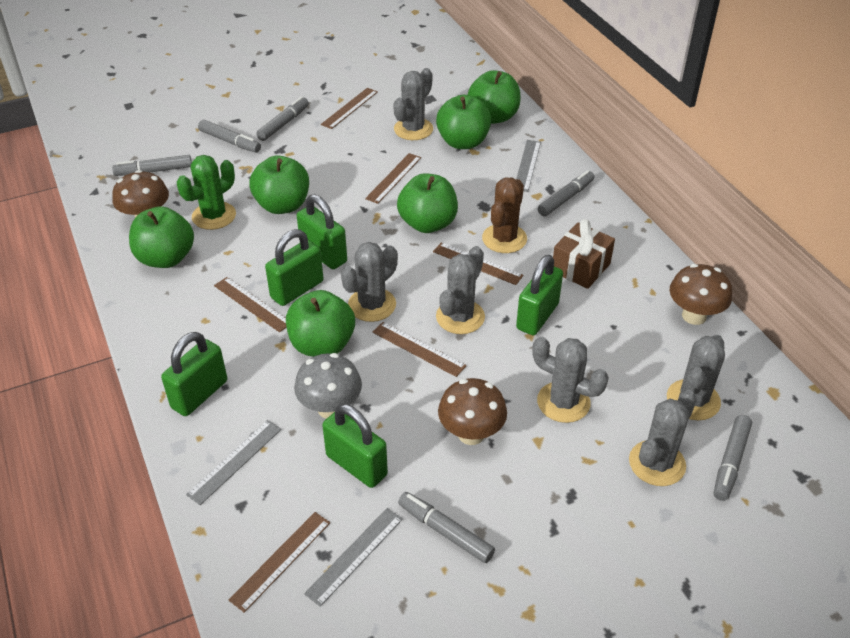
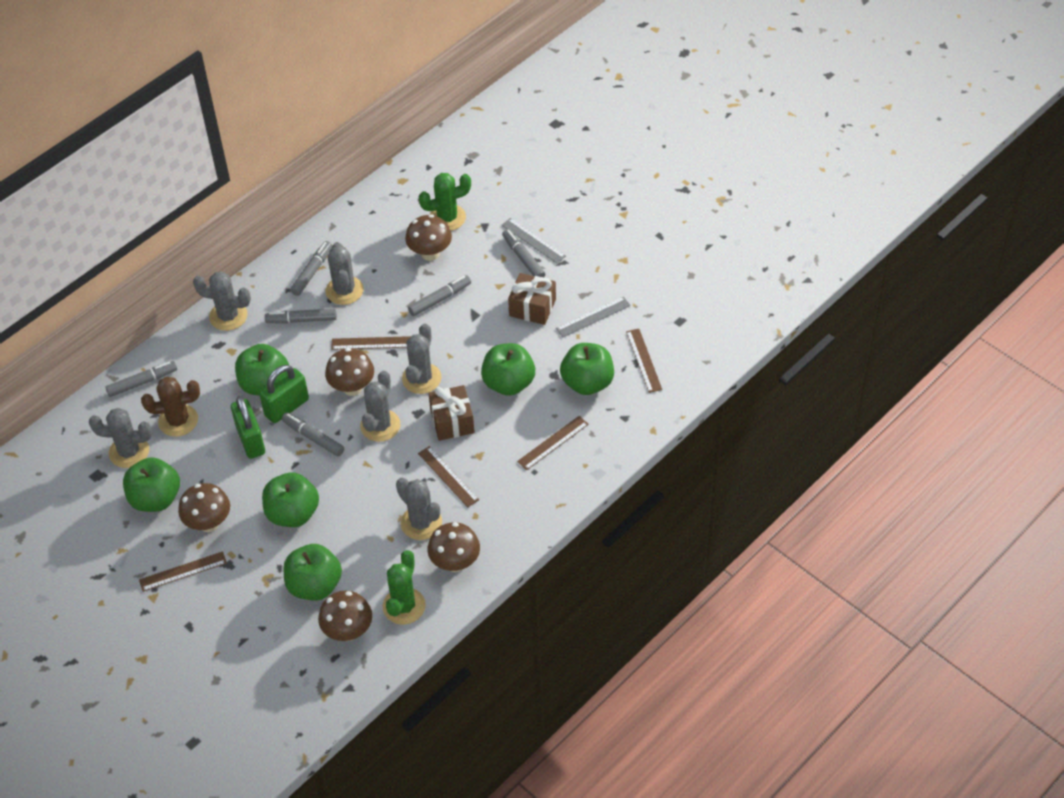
brown gift: 1 -> 2
brown mushroom: 3 -> 5
brown ruler: 6 -> 5
green cactus: 1 -> 2
green padlock: 5 -> 2
grey mushroom: 1 -> 0
grey ruler: 3 -> 2

